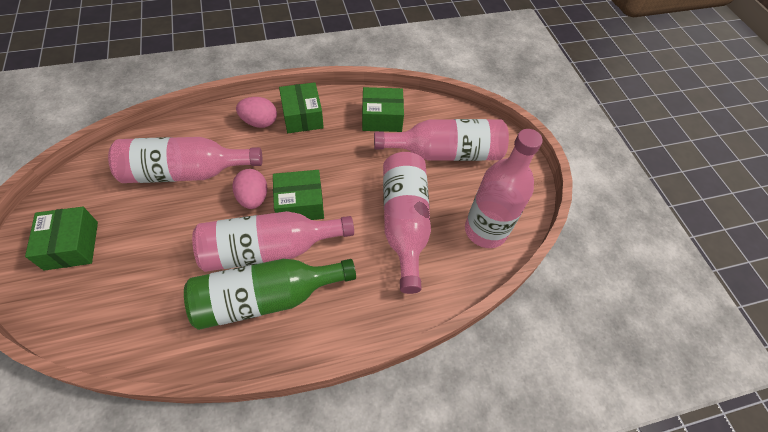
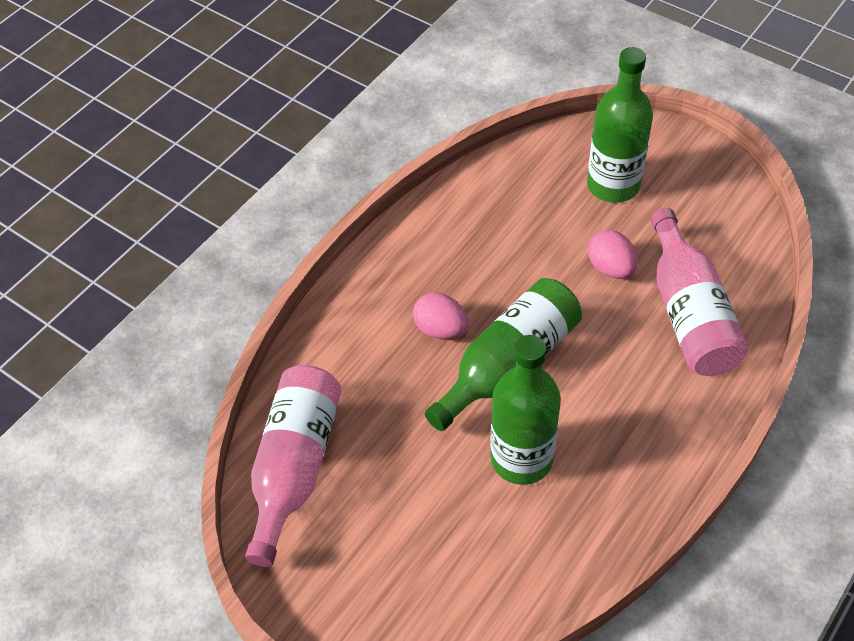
green bottle: 1 -> 3
green box: 4 -> 0
pink bottle: 5 -> 2

